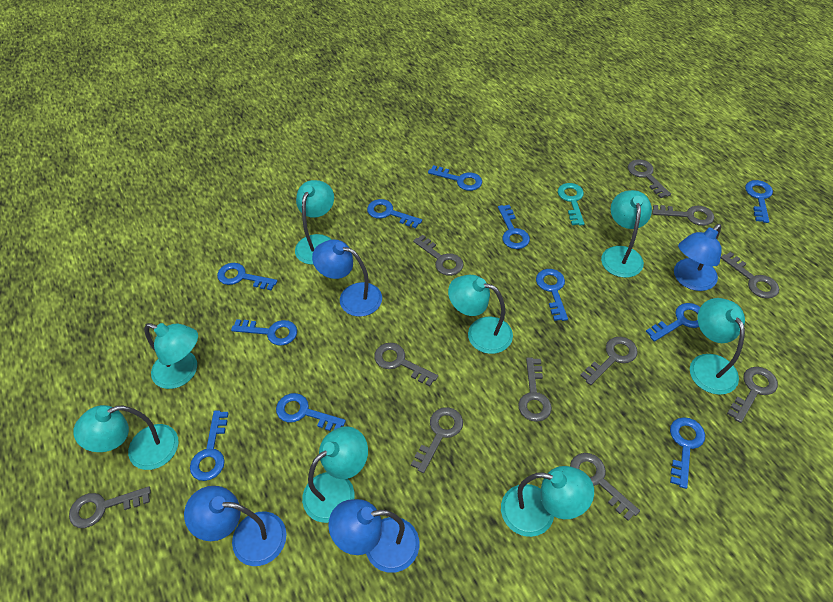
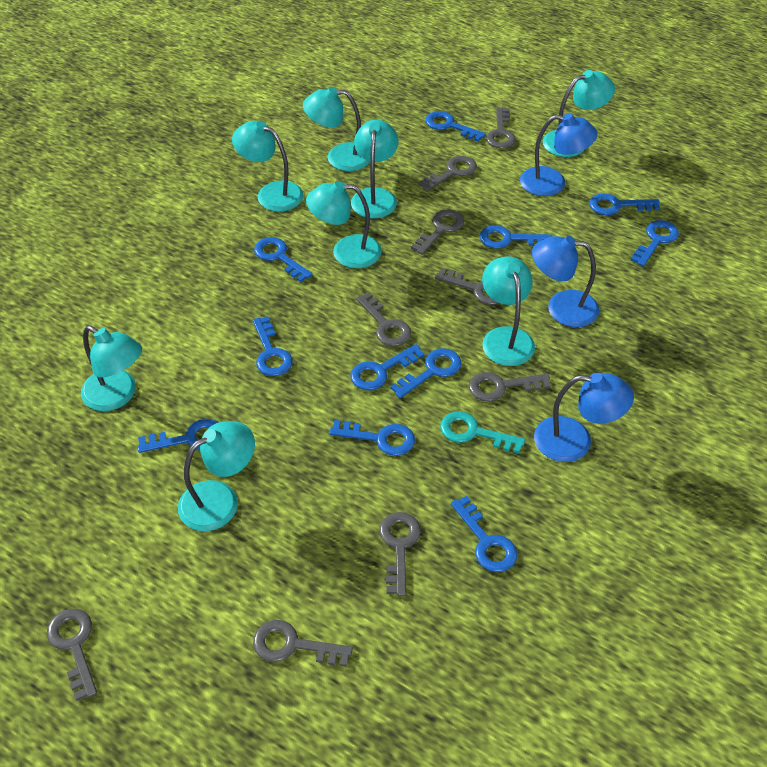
blue lamp: 4 -> 3
grey key: 11 -> 9

